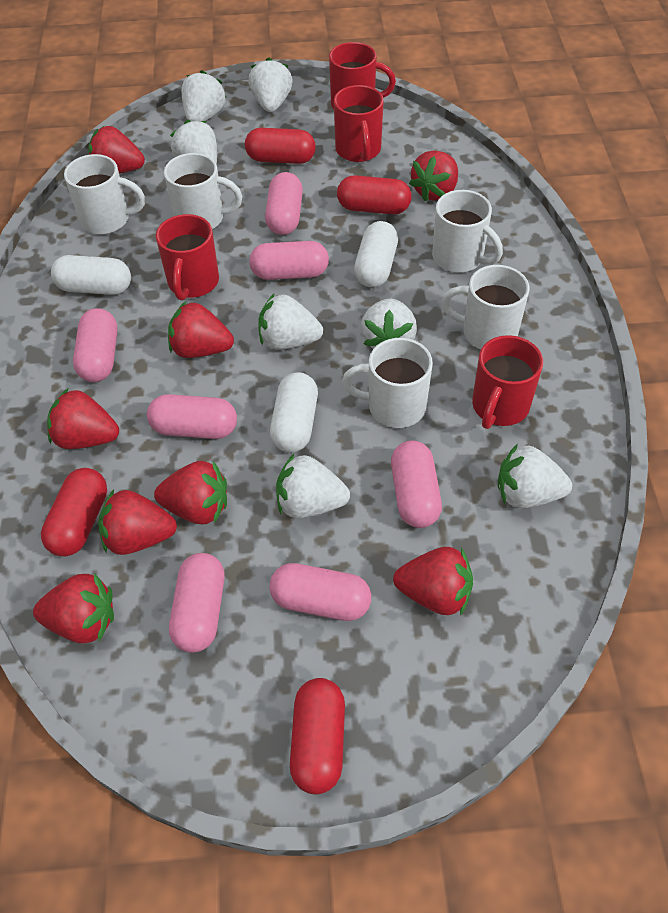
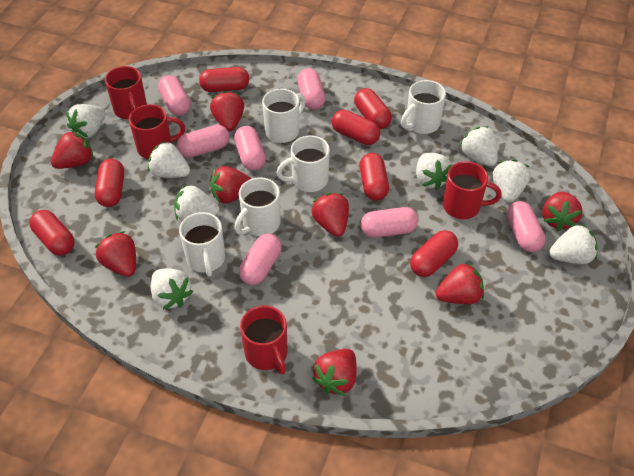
red capsule: 4 -> 7
white capsule: 3 -> 0
white strawberry: 7 -> 8

